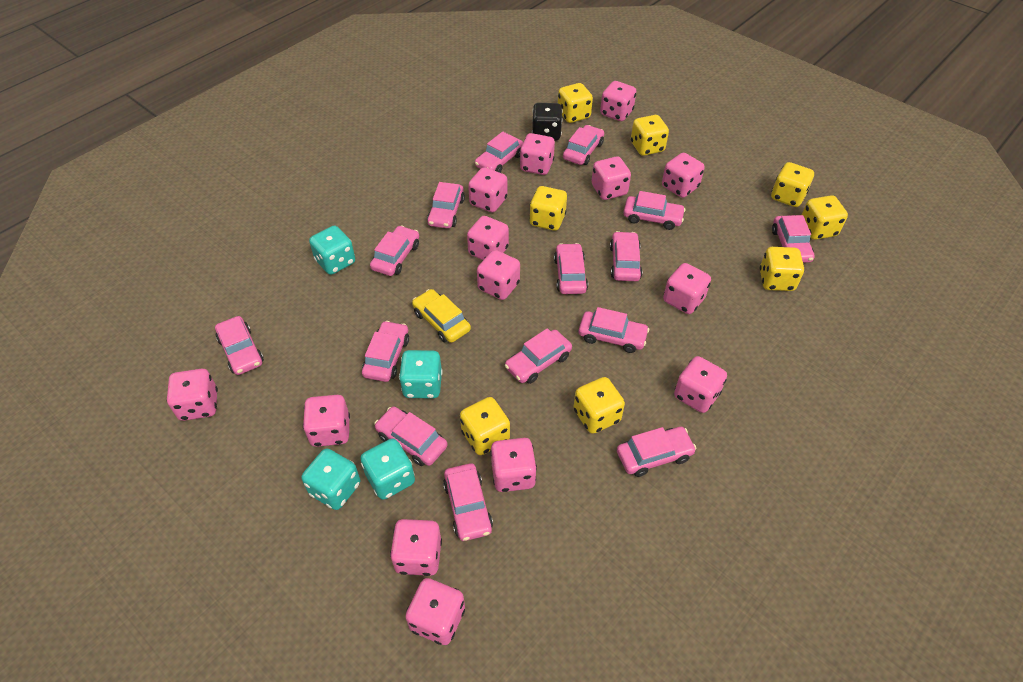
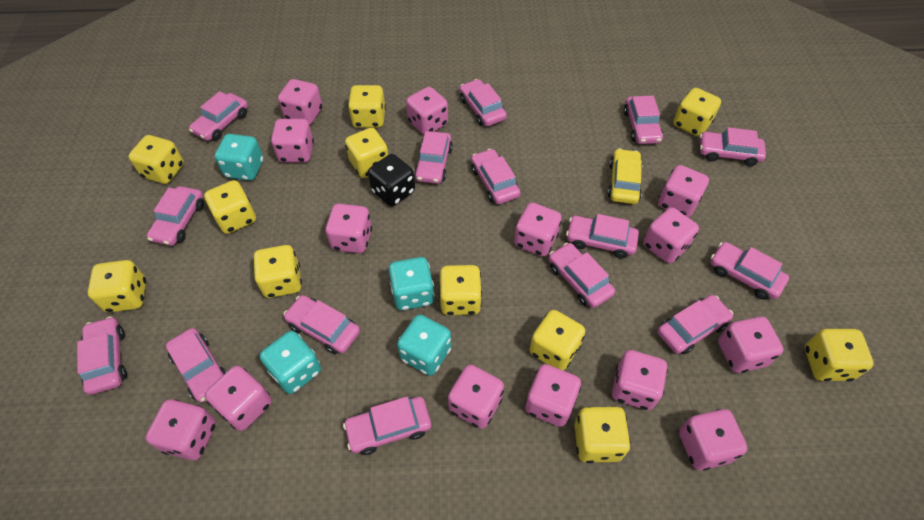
yellow dice: 8 -> 11

